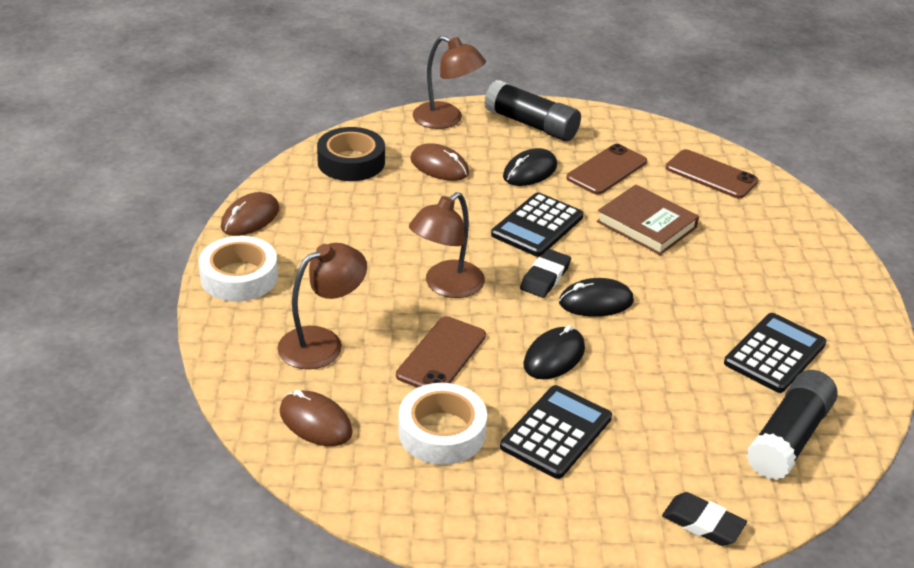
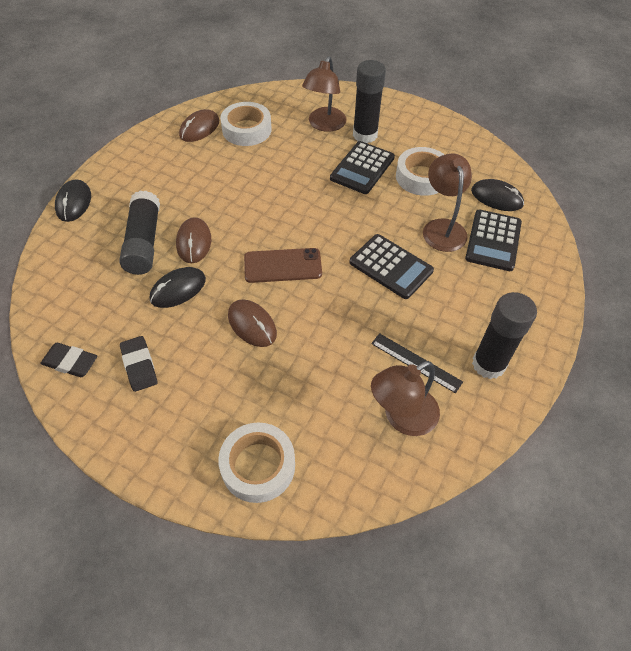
black glue stick: 2 -> 3
black ruler: 0 -> 1
black tape: 1 -> 0
brown book: 1 -> 0
brown phone: 3 -> 1
white tape: 2 -> 3

